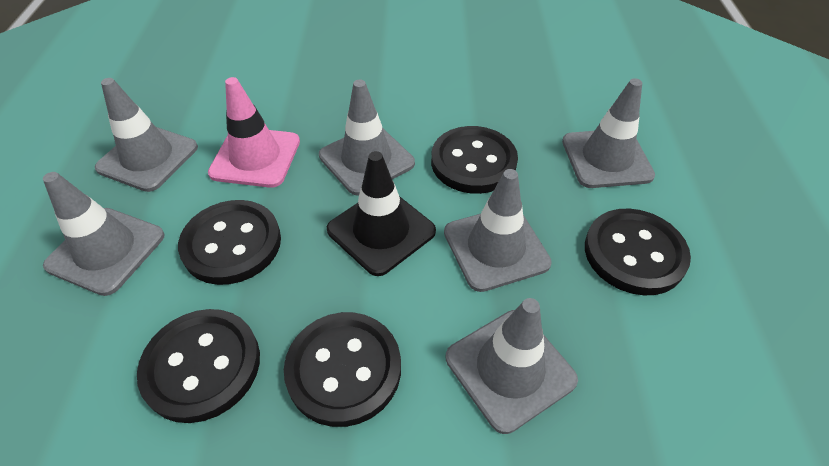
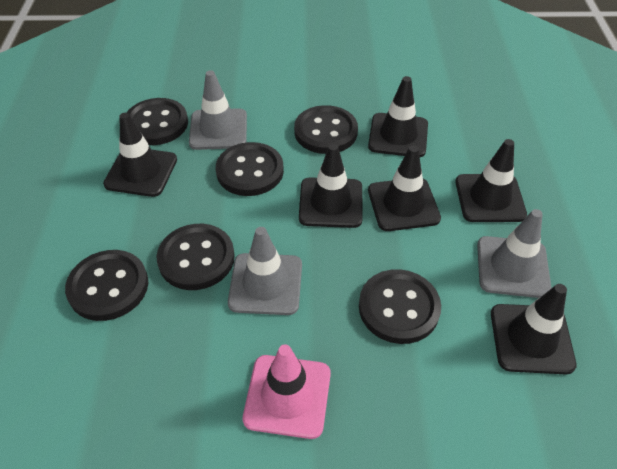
black button: 5 -> 6
black traffic cone: 1 -> 6
grey traffic cone: 6 -> 3

